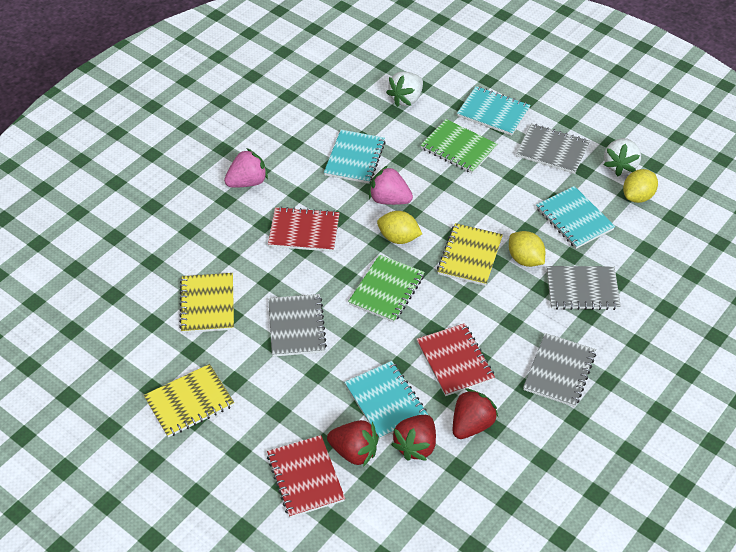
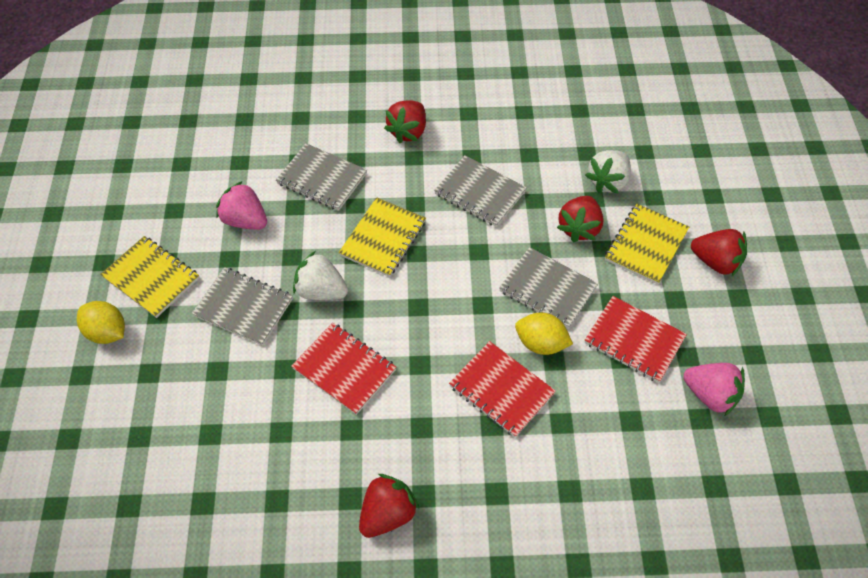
green notebook: 2 -> 0
red strawberry: 3 -> 4
turquoise notebook: 4 -> 0
yellow lemon: 3 -> 2

